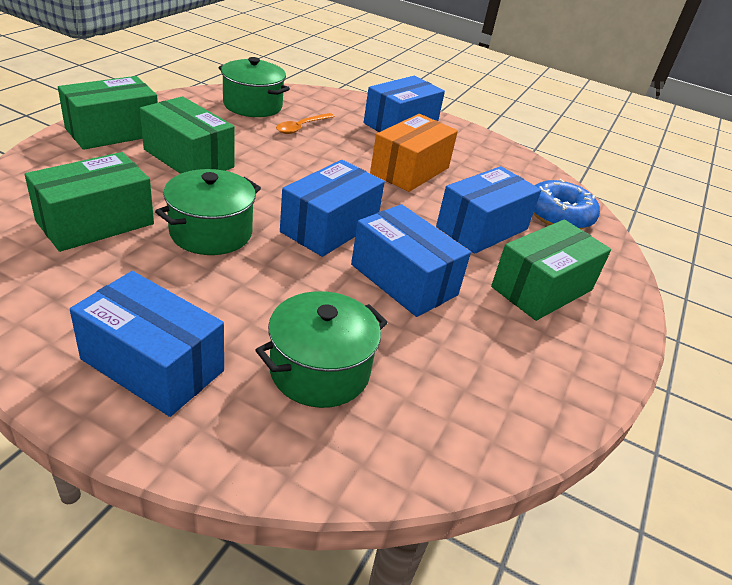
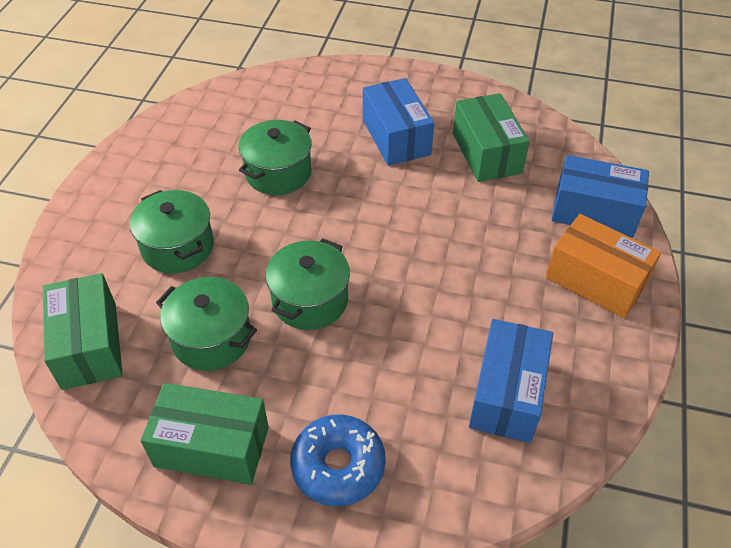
blue box: 5 -> 3
green box: 4 -> 3
green pot: 3 -> 4
orange spoon: 1 -> 0

